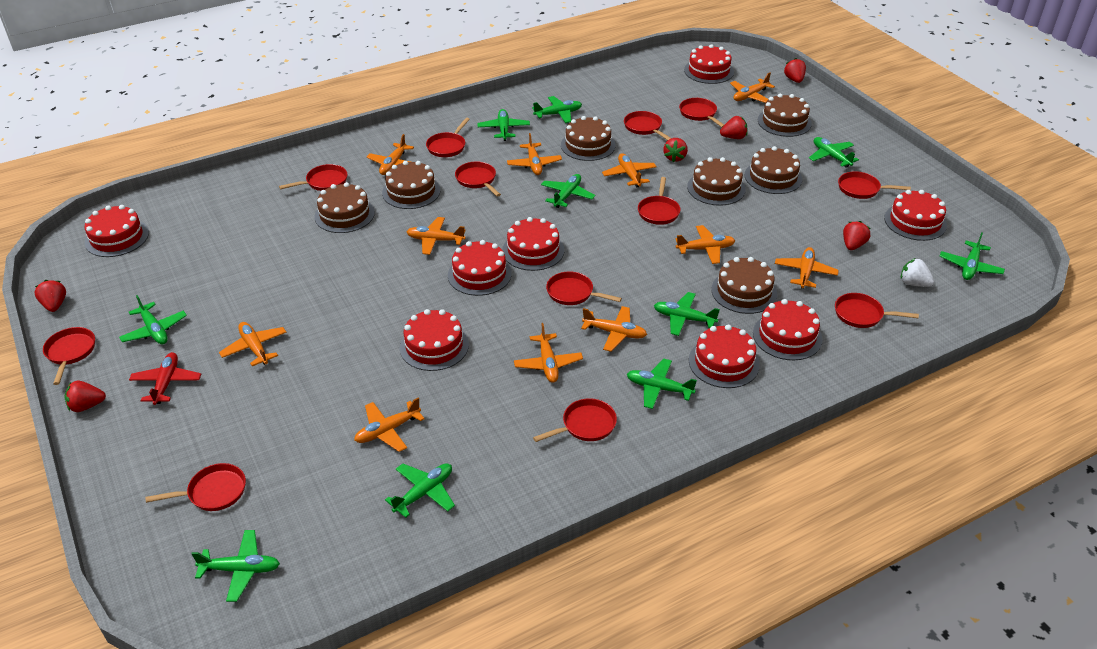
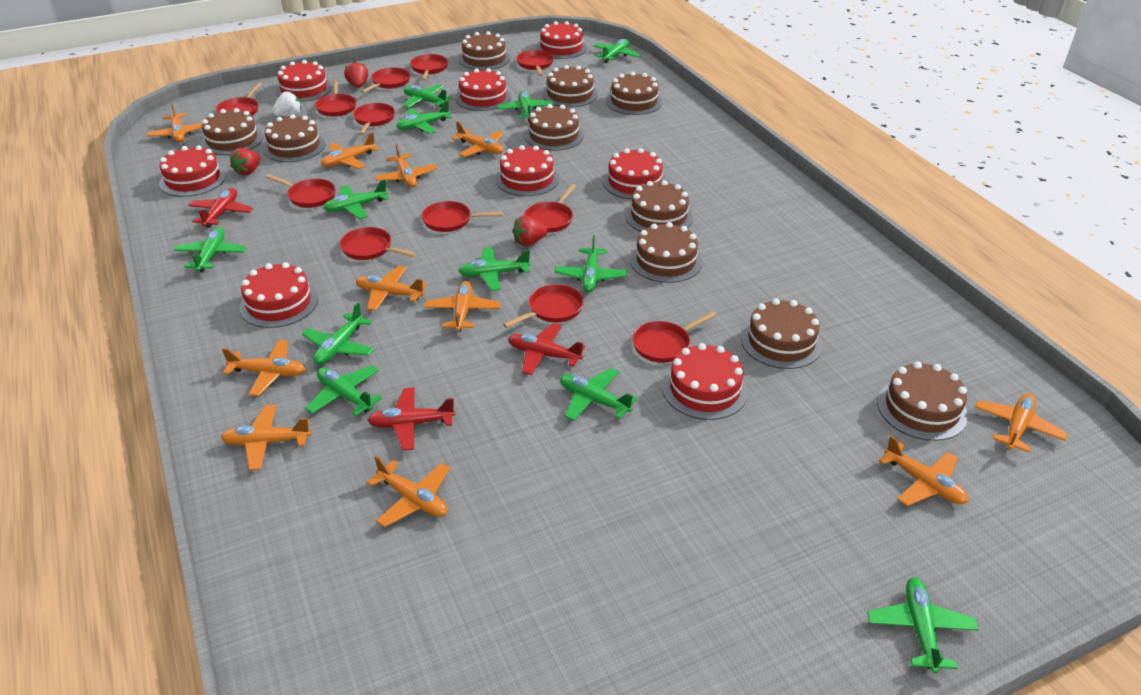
brown cake: 7 -> 10
green plane: 10 -> 12
red plane: 1 -> 3
red strawberry: 6 -> 3

